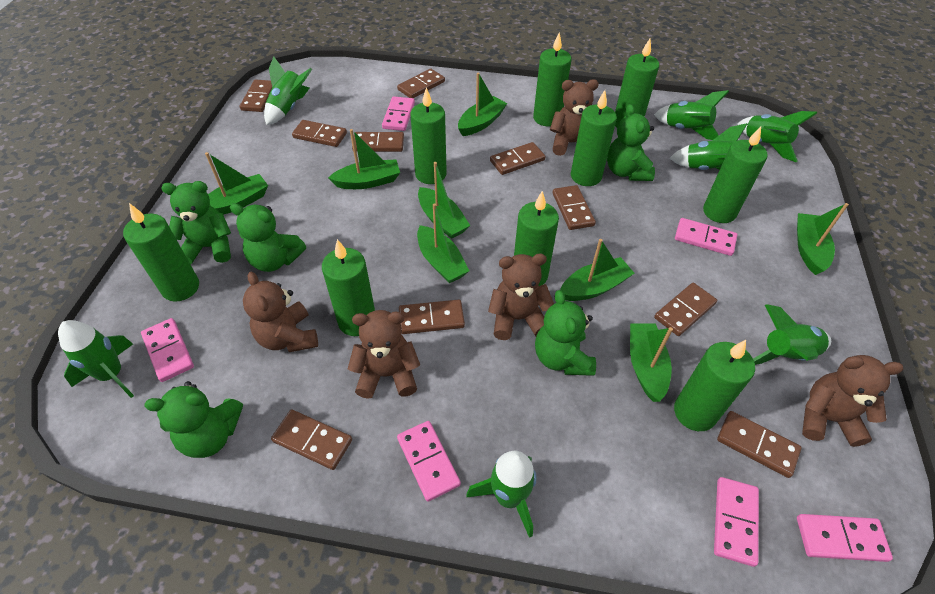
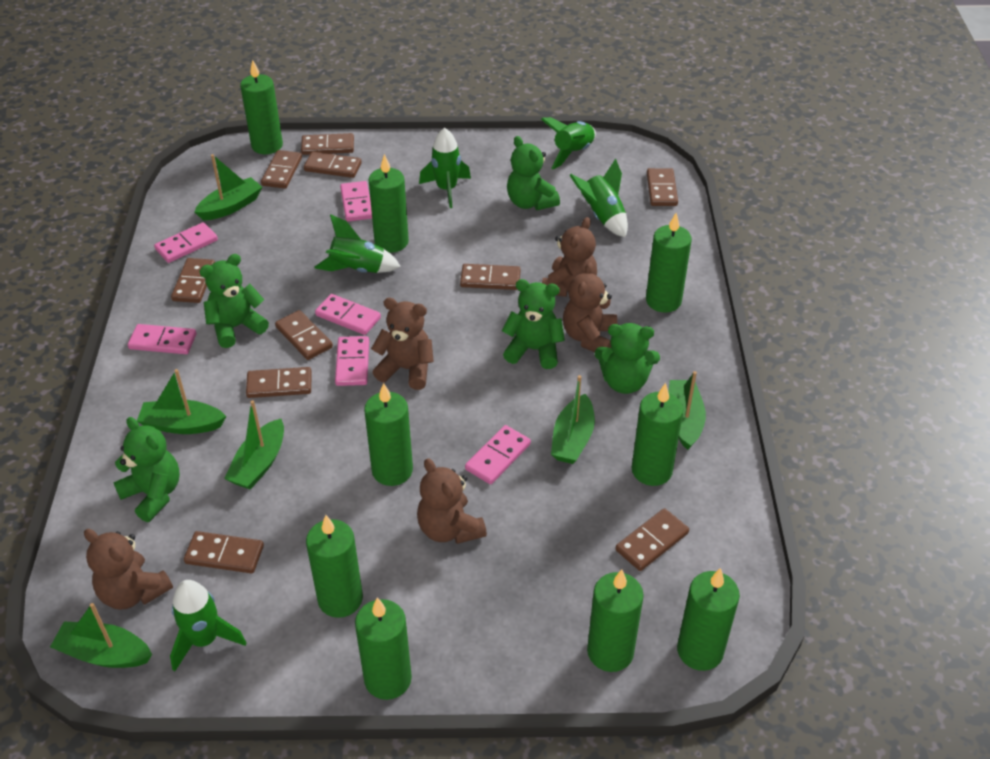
green boat: 8 -> 6
green rocket: 7 -> 5

